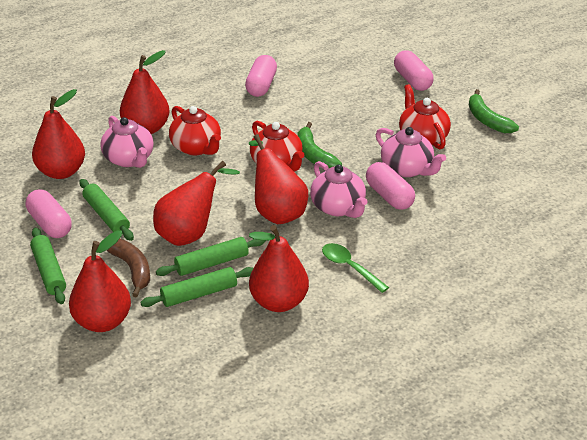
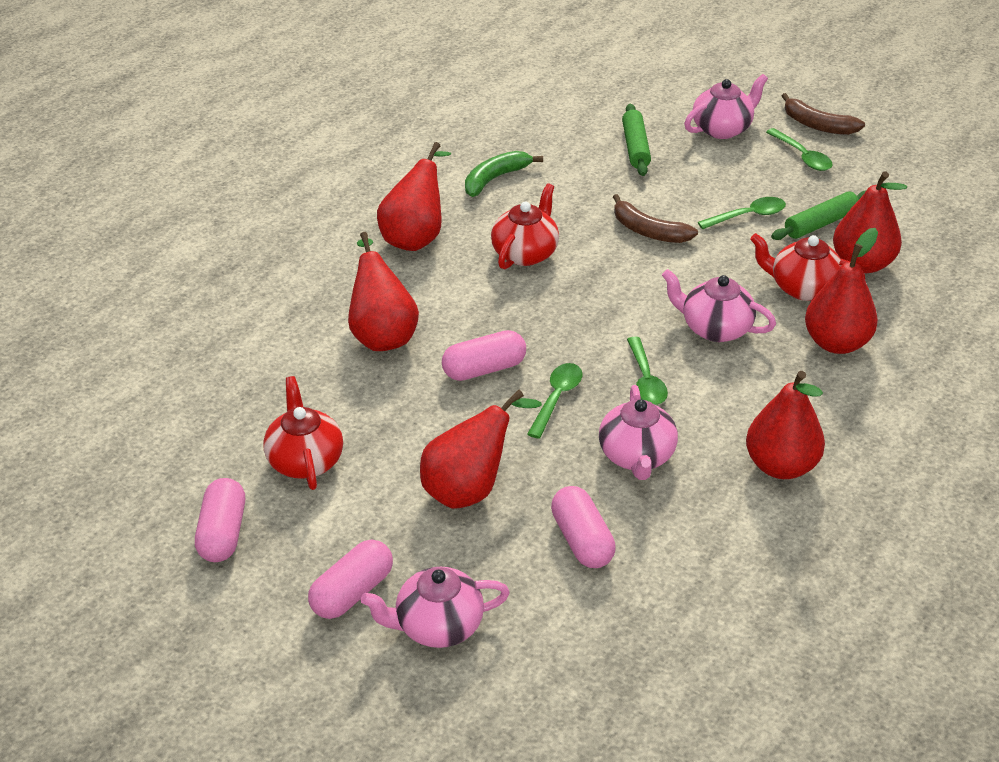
brown banana: 1 -> 2
green banana: 2 -> 1
green rolling pin: 4 -> 2
green spoon: 1 -> 4
pink teapot: 3 -> 4

